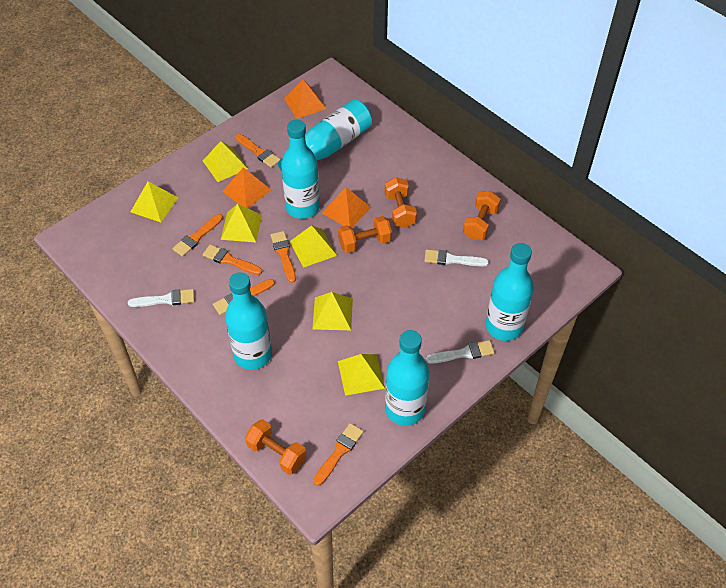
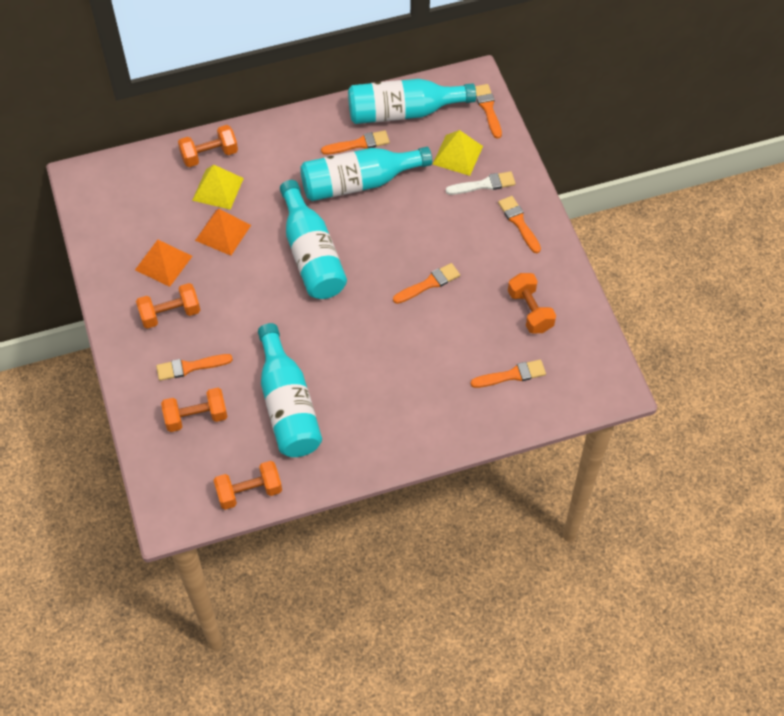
orange dumbbell: 4 -> 5
orange pyramid: 3 -> 2
turquoise bottle: 5 -> 4
white brush: 3 -> 1
yellow pyramid: 6 -> 2

